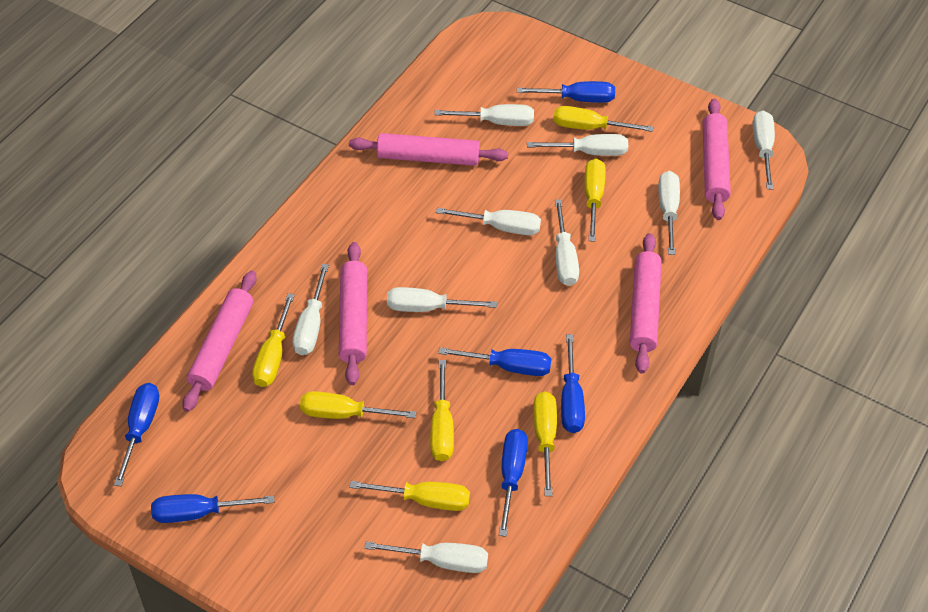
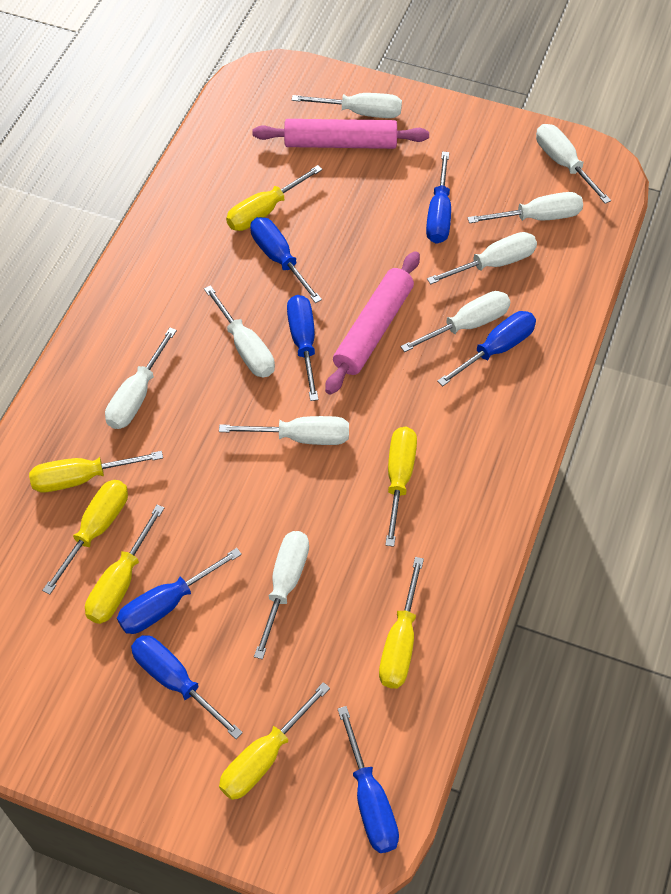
blue screwdriver: 6 -> 7
pink rolling pin: 5 -> 2

